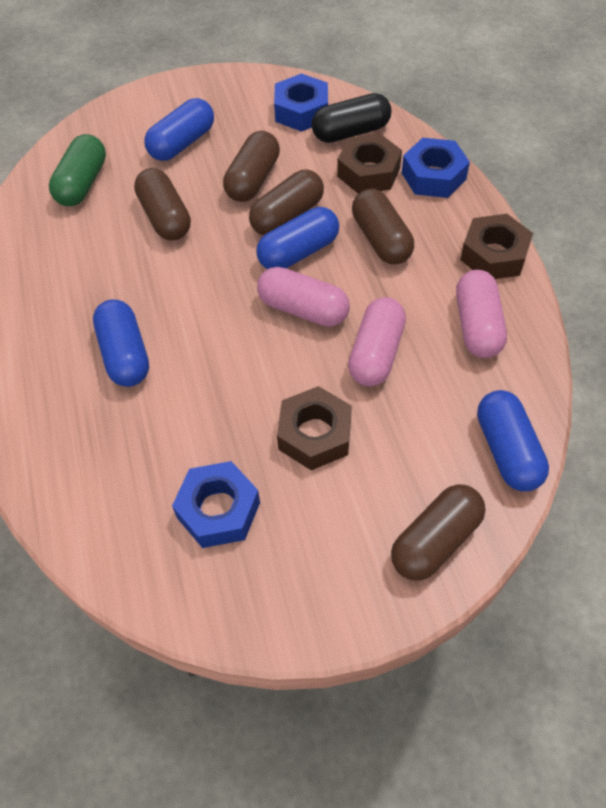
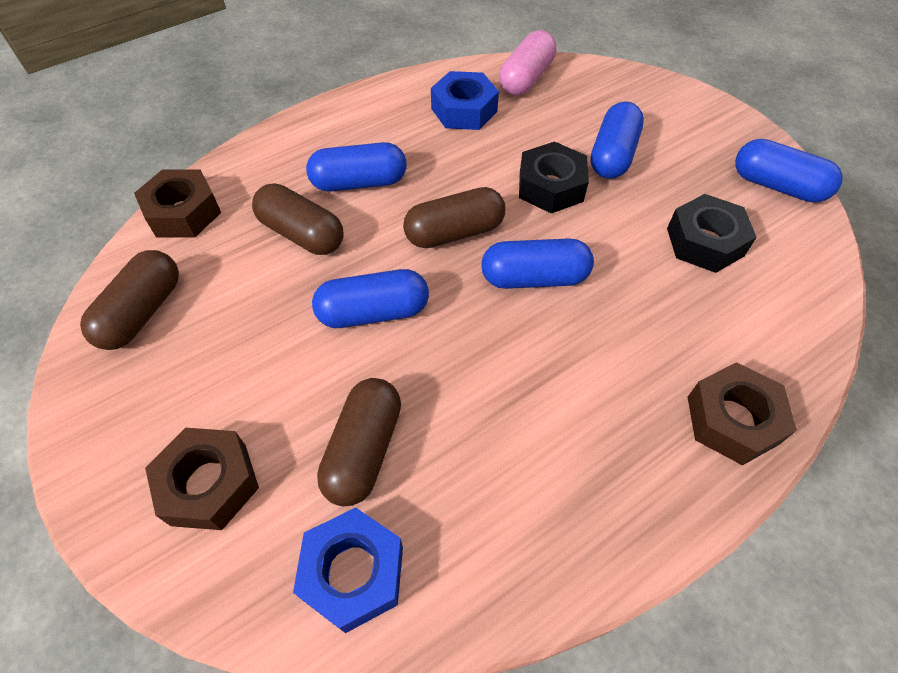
black capsule: 1 -> 0
black nut: 0 -> 2
blue capsule: 4 -> 5
blue nut: 3 -> 2
brown capsule: 5 -> 4
green capsule: 1 -> 0
pink capsule: 3 -> 1

